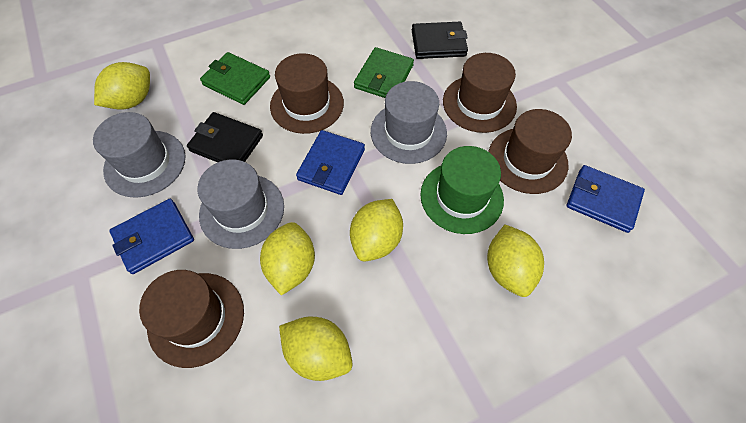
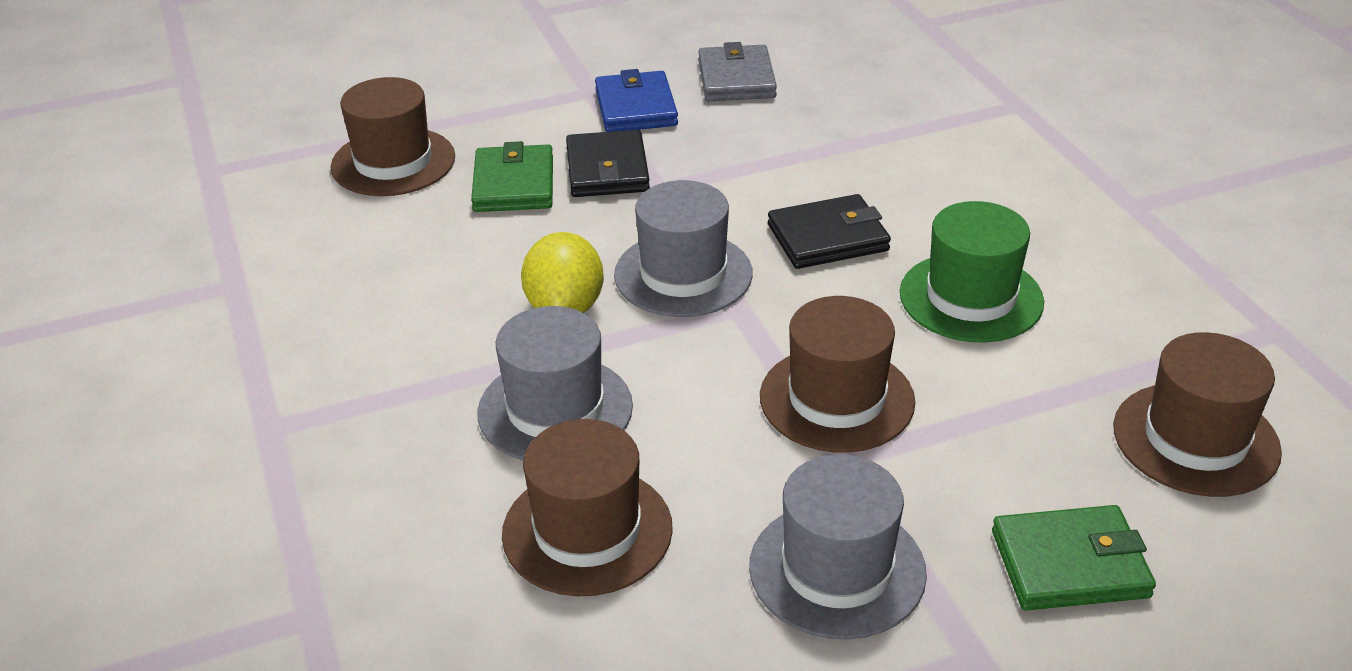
blue wallet: 3 -> 1
grey wallet: 0 -> 1
yellow lemon: 5 -> 1

